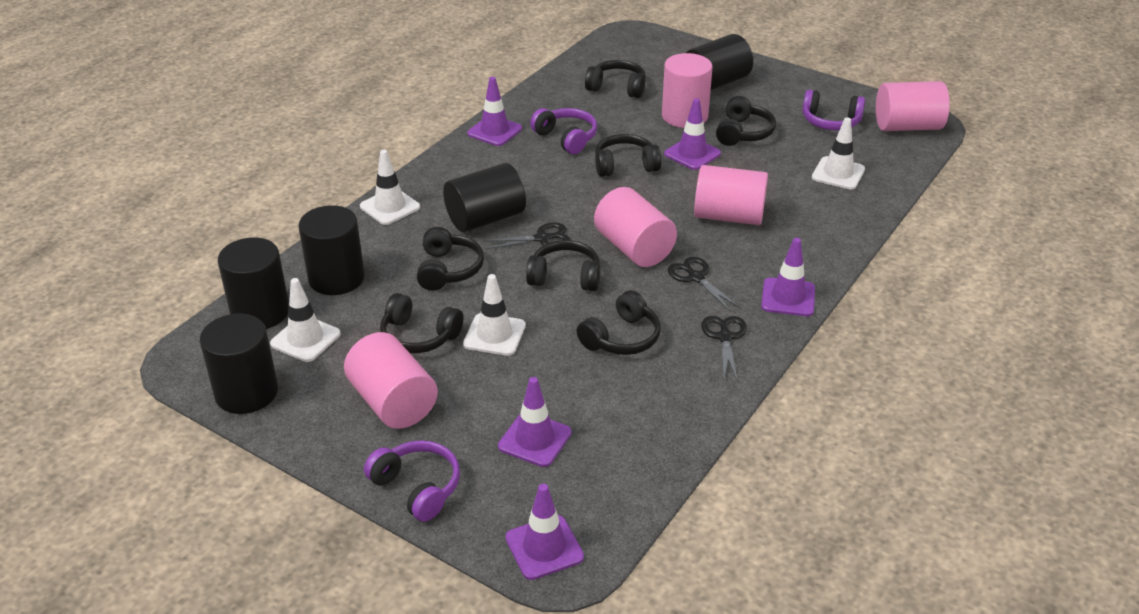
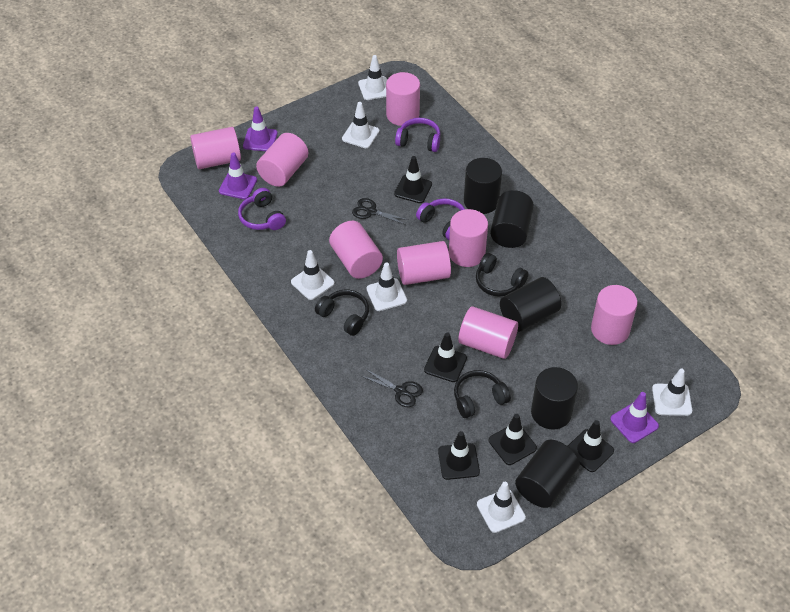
black headphones: 7 -> 3
black scissors: 3 -> 2
black traffic cone: 0 -> 5
pink cylinder: 5 -> 8
purple traffic cone: 5 -> 3
white traffic cone: 4 -> 6

